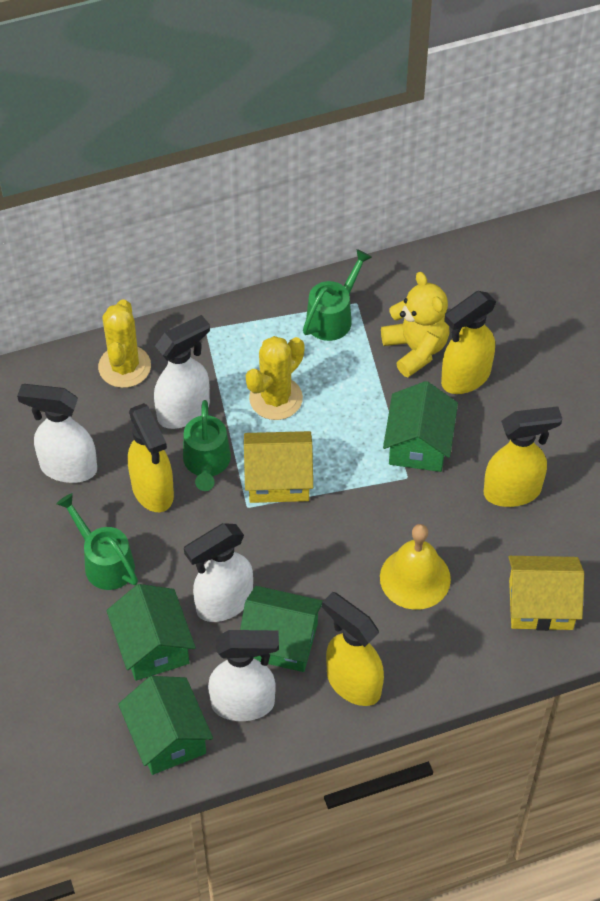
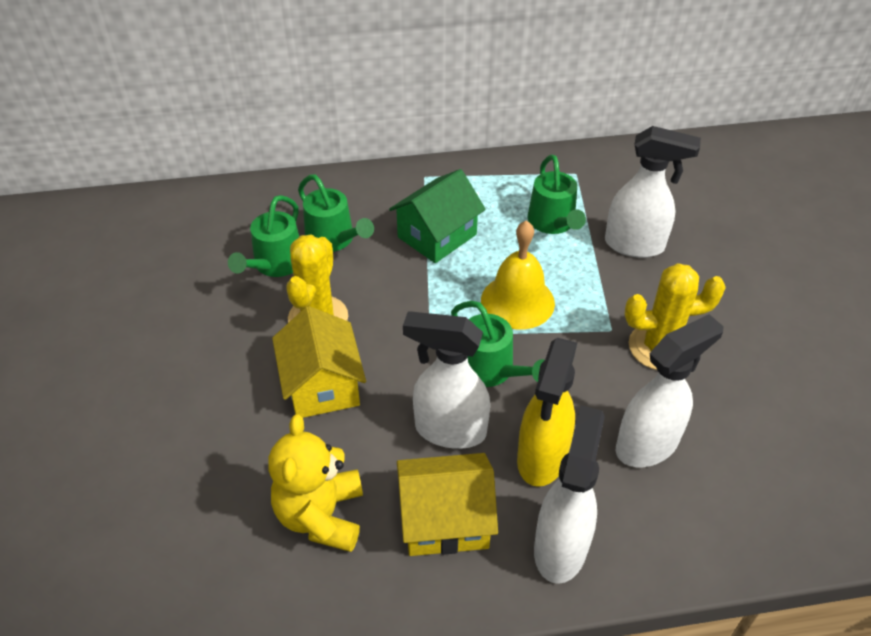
green house: 4 -> 1
green watering can: 3 -> 4
yellow spray bottle: 4 -> 1

